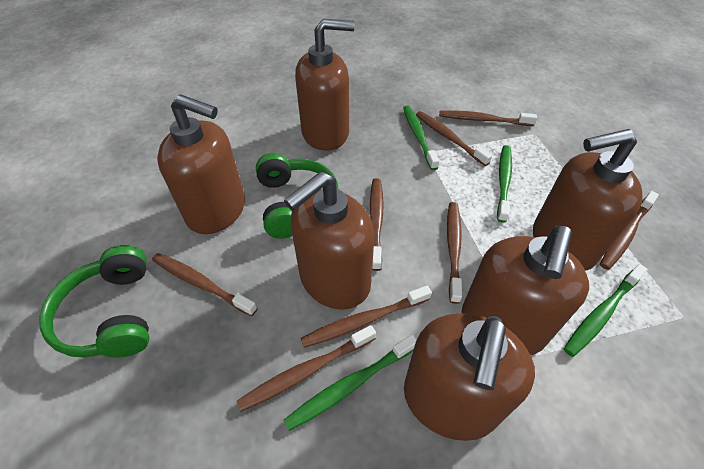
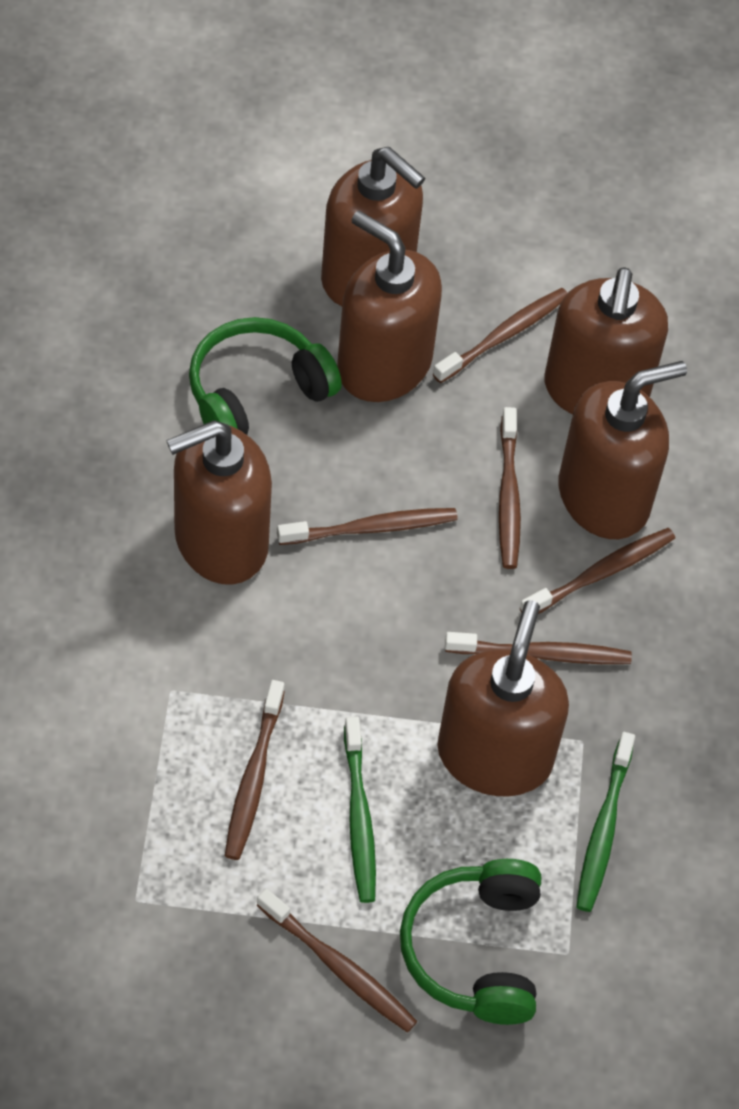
brown toothbrush: 8 -> 7
green toothbrush: 4 -> 2

